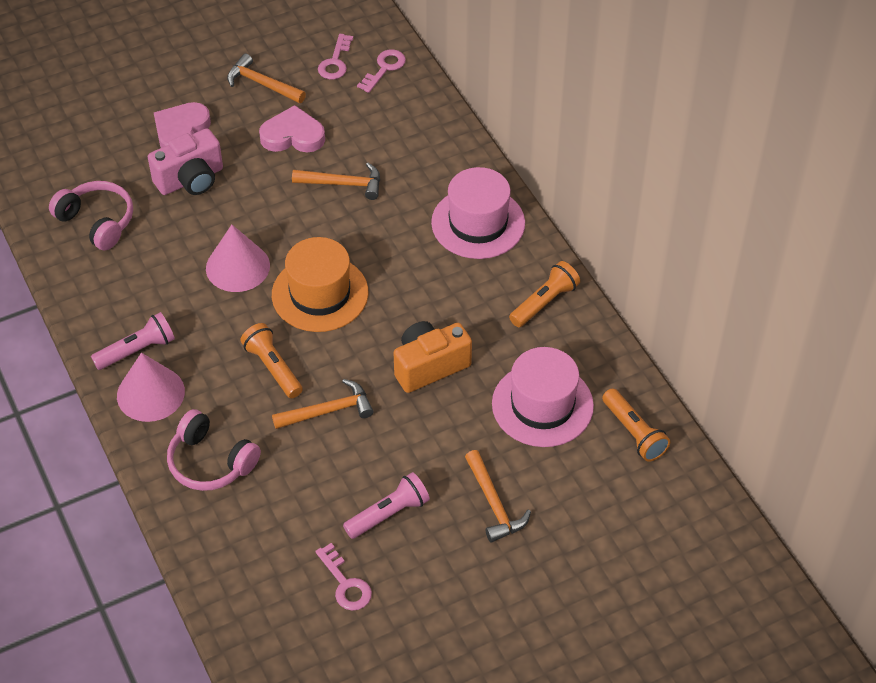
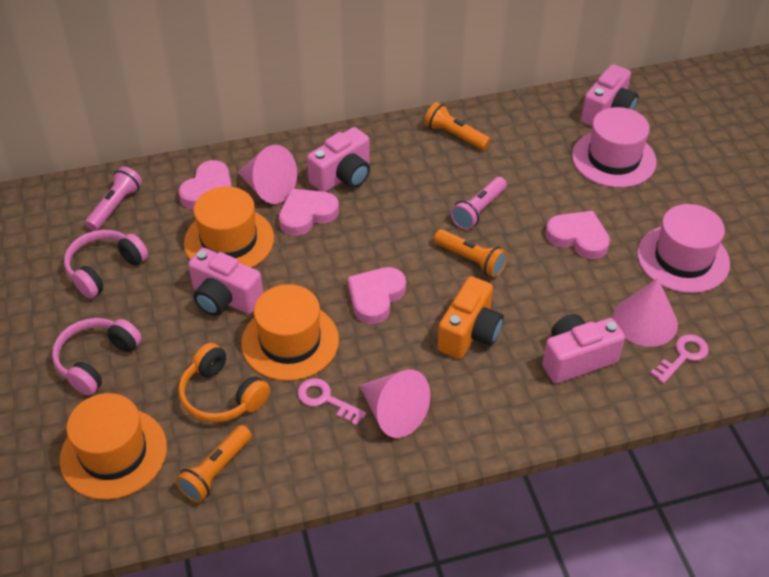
orange hammer: 4 -> 0
orange hat: 1 -> 3
orange headphones: 0 -> 1
pink camera: 1 -> 4
pink cone: 2 -> 3
pink heart: 2 -> 4
pink key: 3 -> 2

